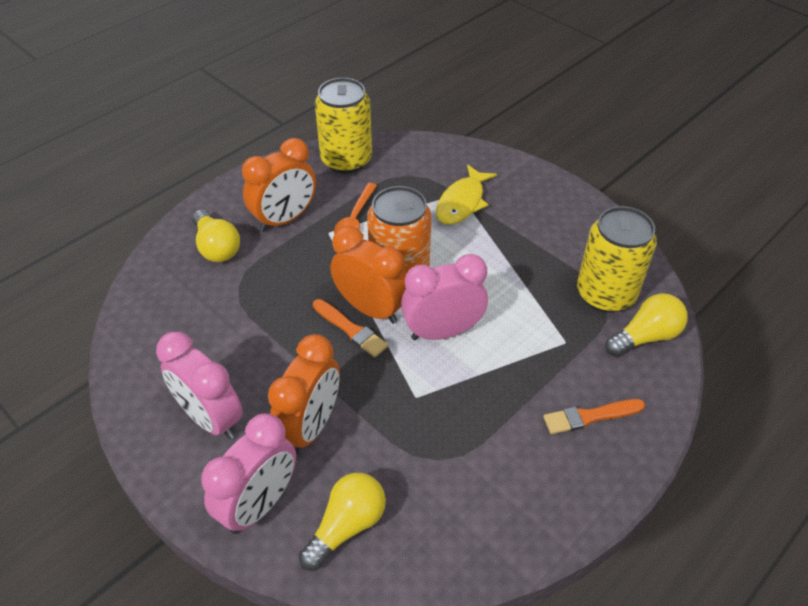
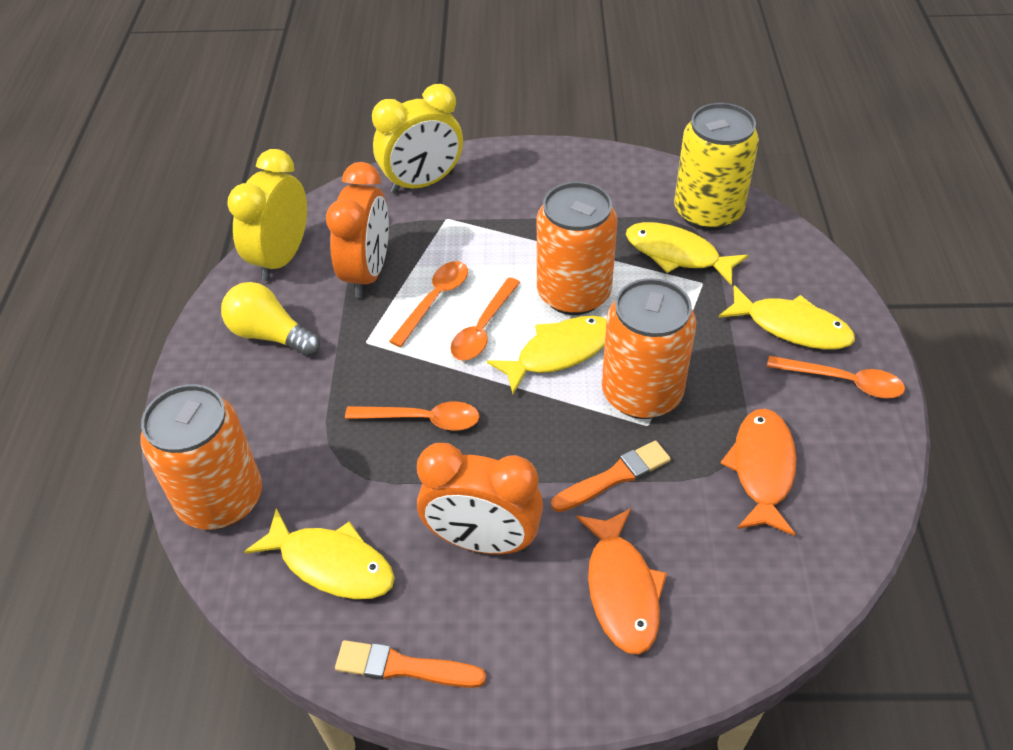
orange can: 1 -> 3
orange clock: 3 -> 2
orange fish: 0 -> 2
orange spoon: 1 -> 4
pink clock: 3 -> 0
yellow can: 2 -> 1
yellow clock: 0 -> 2
yellow fish: 1 -> 4
yellow light bulb: 3 -> 1

